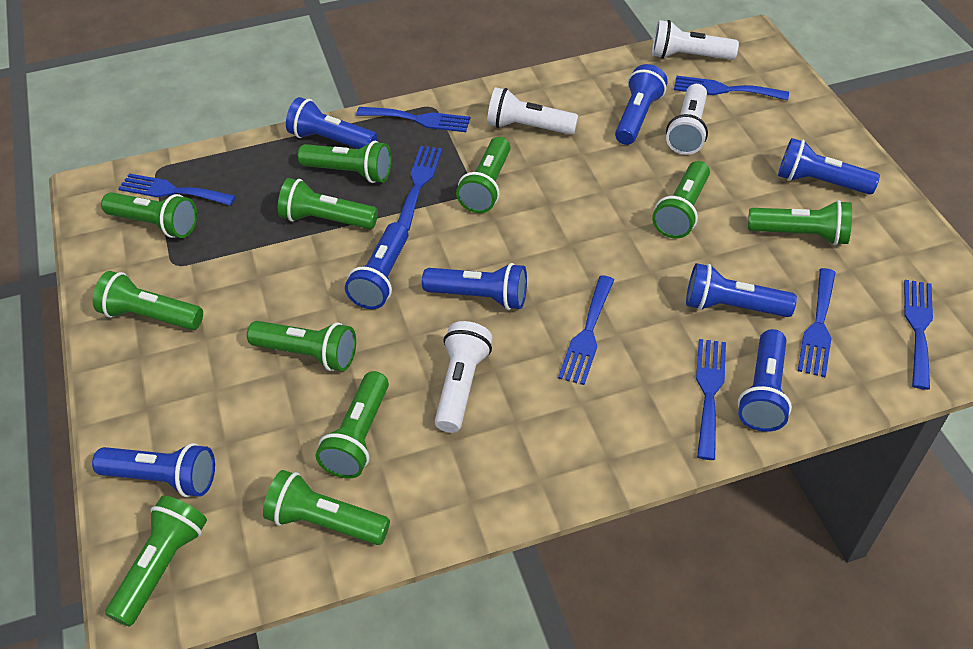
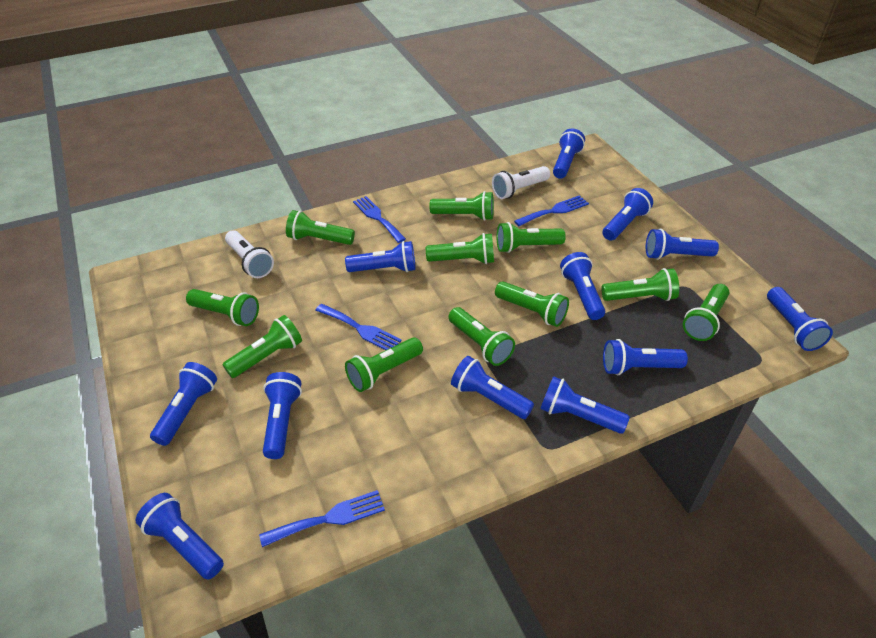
blue flashlight: 8 -> 12
blue fork: 8 -> 4
white flashlight: 4 -> 2

